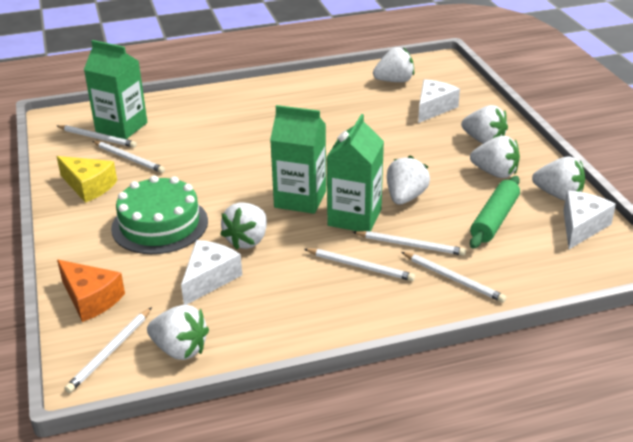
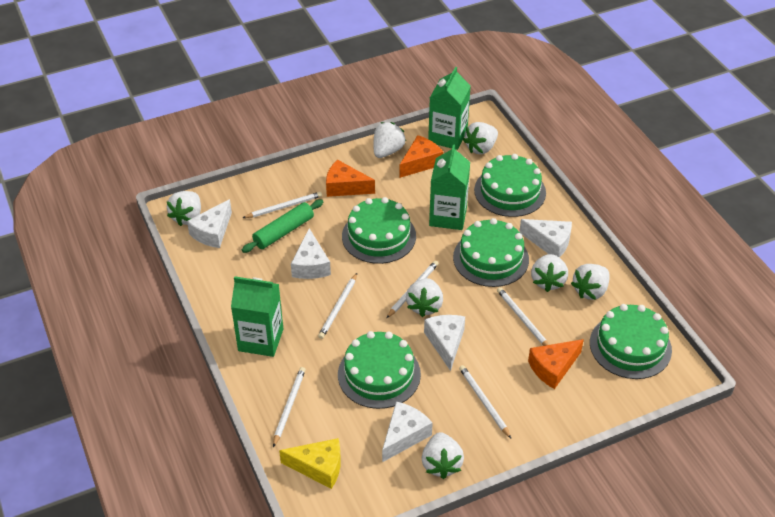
green cake: 1 -> 5
orange cheese: 1 -> 3
white cheese: 3 -> 5

